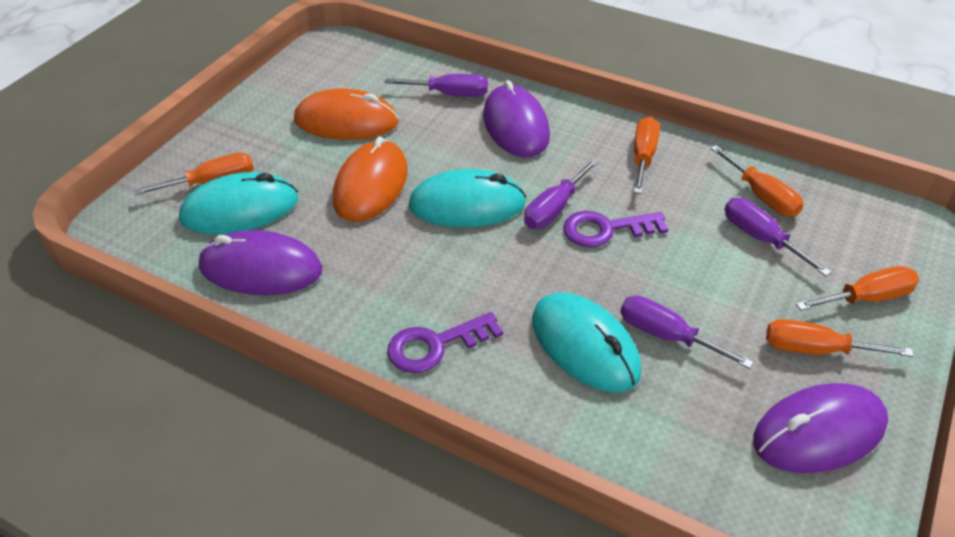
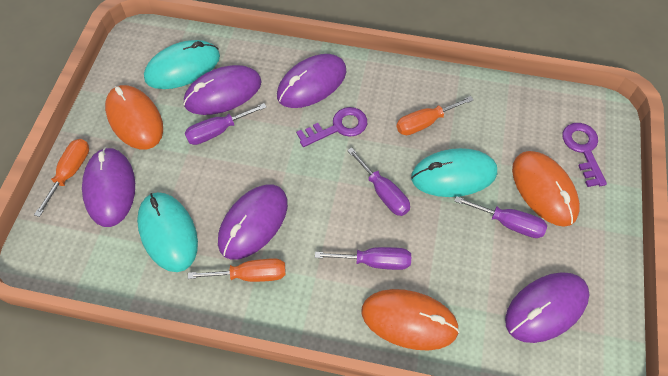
orange mouse: 2 -> 3
orange screwdriver: 5 -> 3
purple mouse: 3 -> 5

